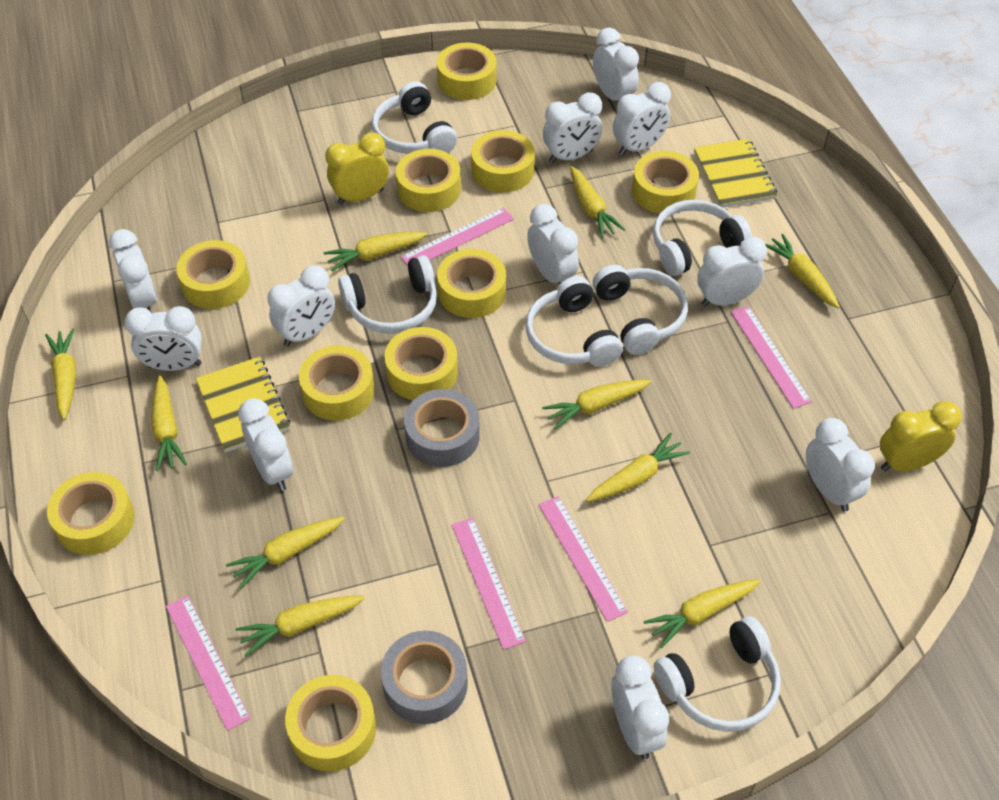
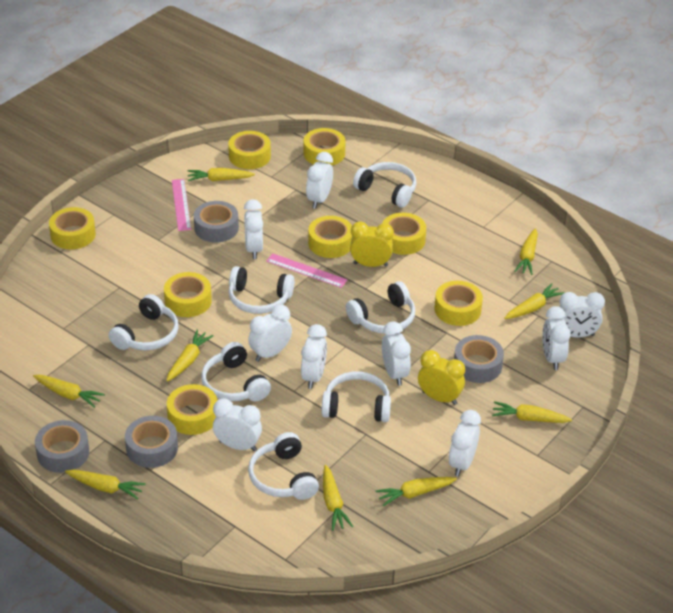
grey tape: 2 -> 4
pink ruler: 5 -> 2
white clock: 11 -> 9
white headphones: 6 -> 7
yellow carrot: 10 -> 9
yellow notebook: 2 -> 0
yellow tape: 10 -> 8

